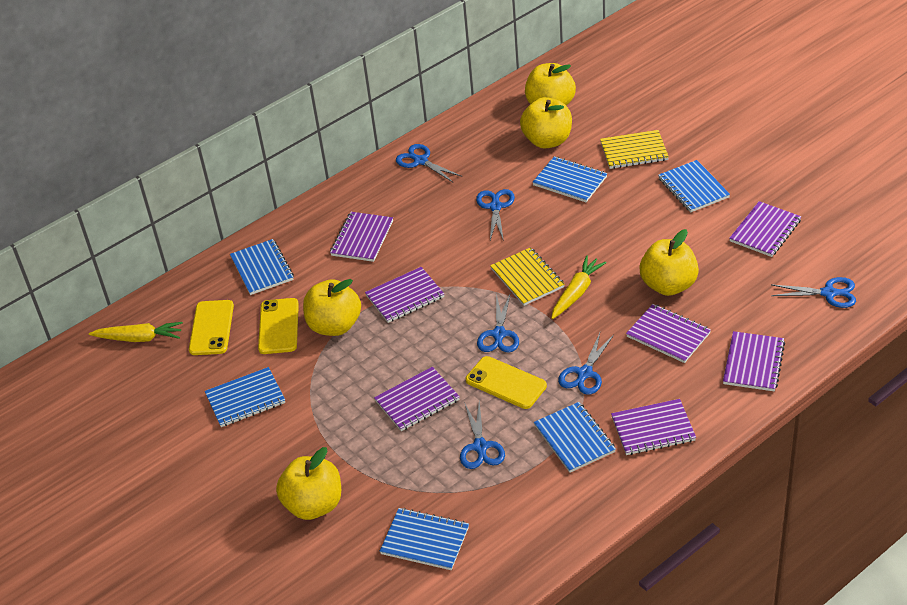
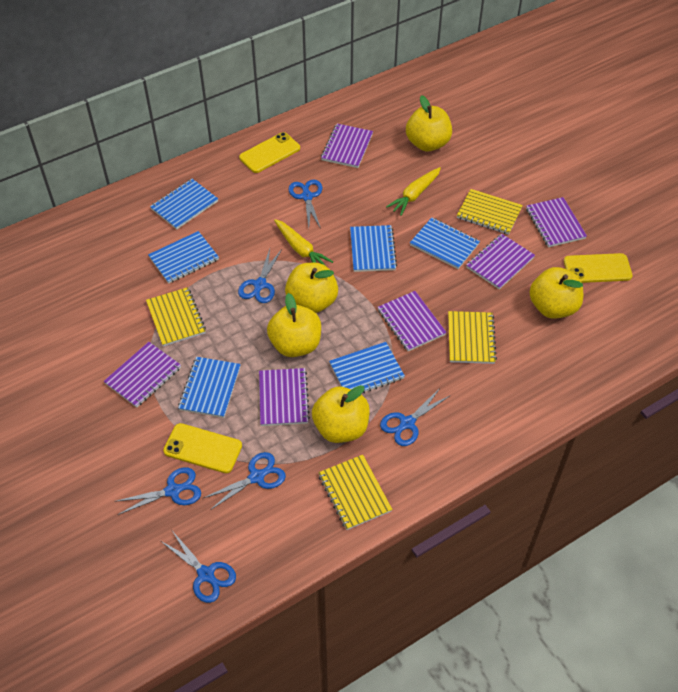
purple notebook: 7 -> 6
yellow notebook: 2 -> 4

